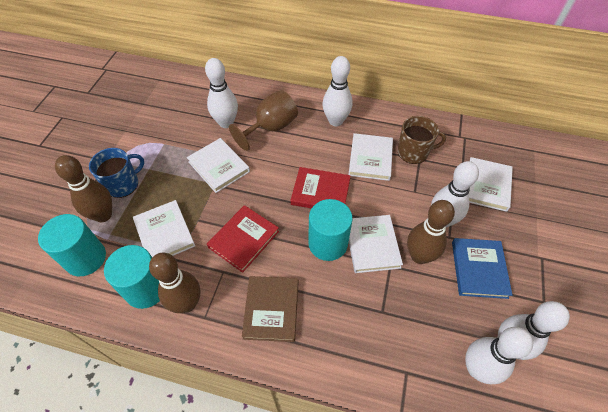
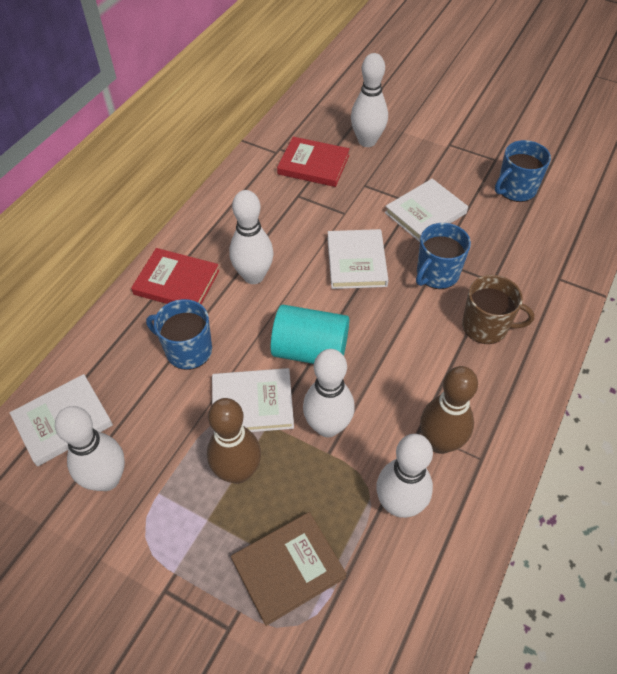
blue book: 1 -> 0
blue mug: 1 -> 3
brown bowling pin: 3 -> 2
brown goblet: 1 -> 0
turquoise cylinder: 3 -> 1
white book: 5 -> 4

